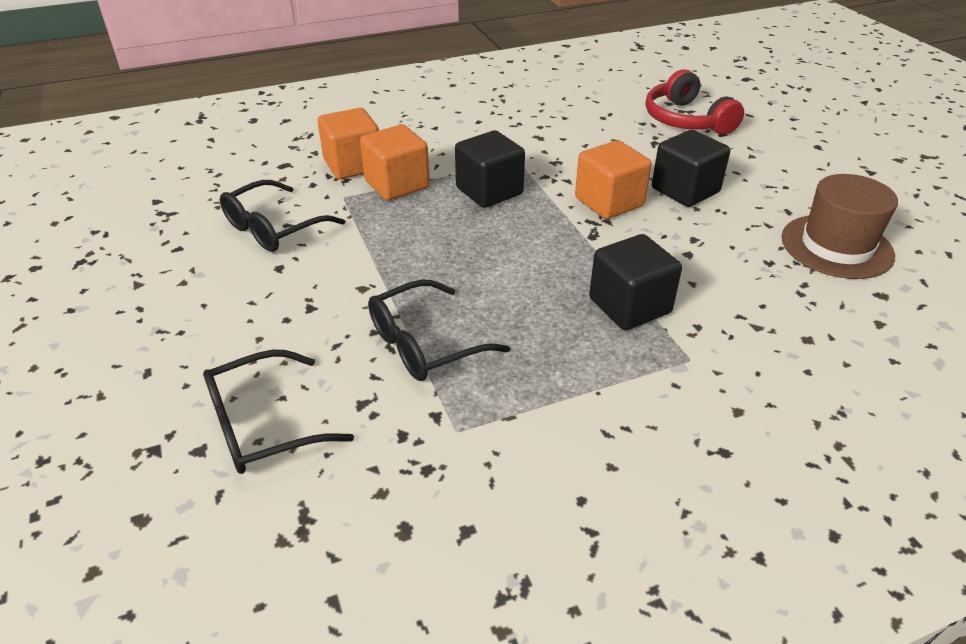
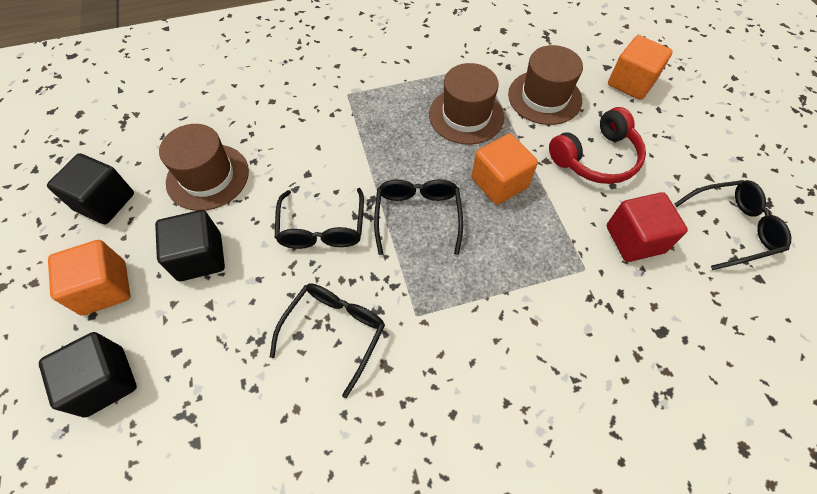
black glasses: 3 -> 4
brown hat: 1 -> 3
red cube: 0 -> 1

